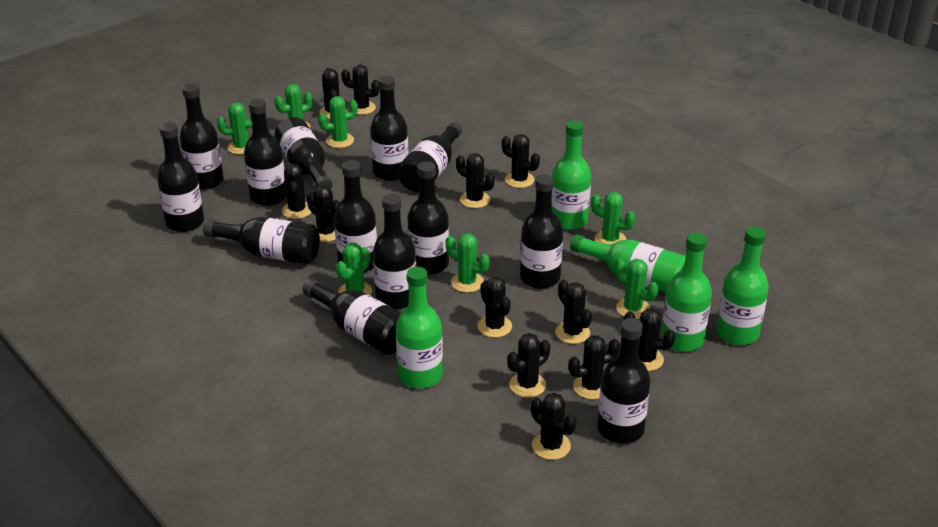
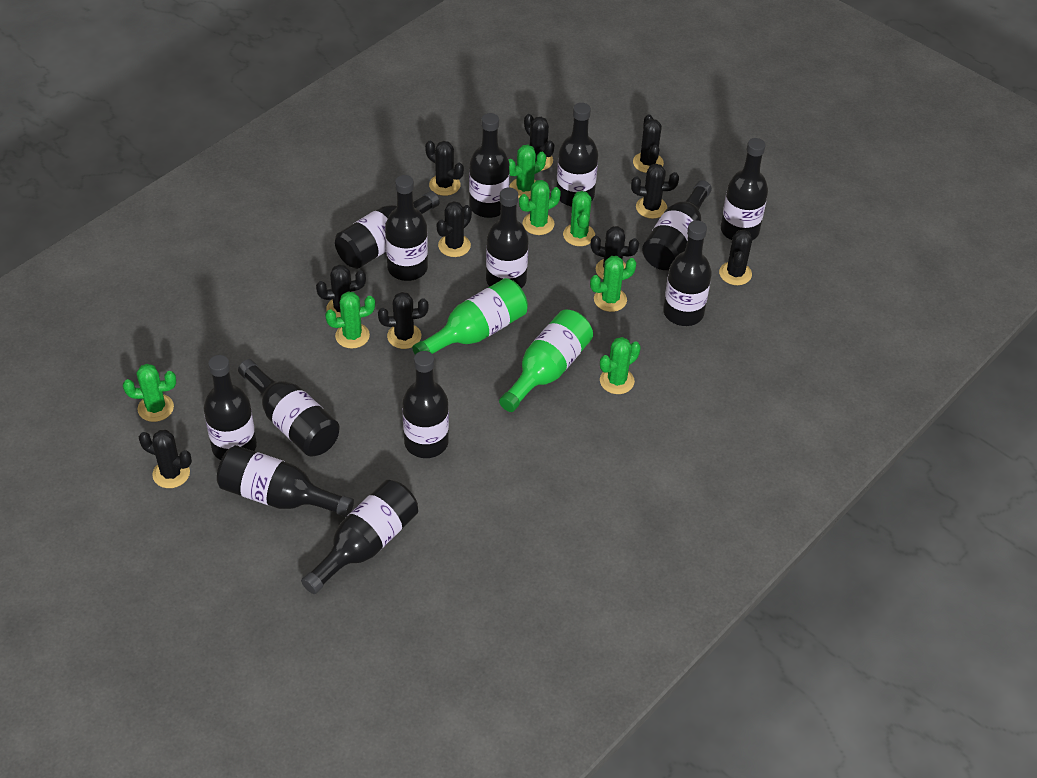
black cactus: 12 -> 10
green bottle: 5 -> 2

